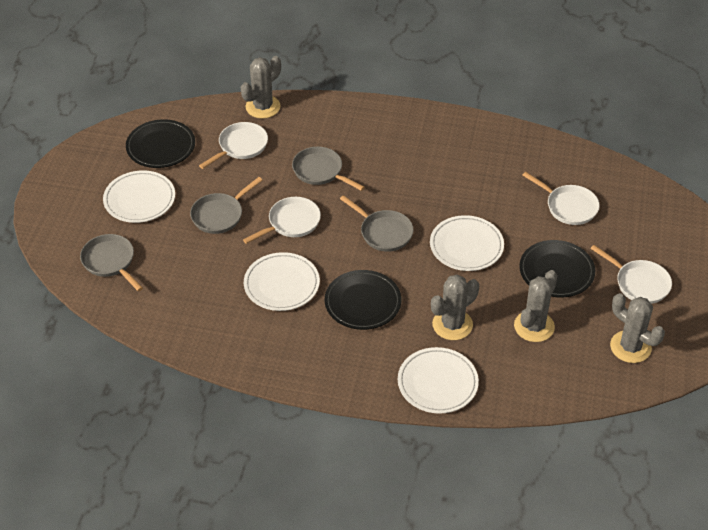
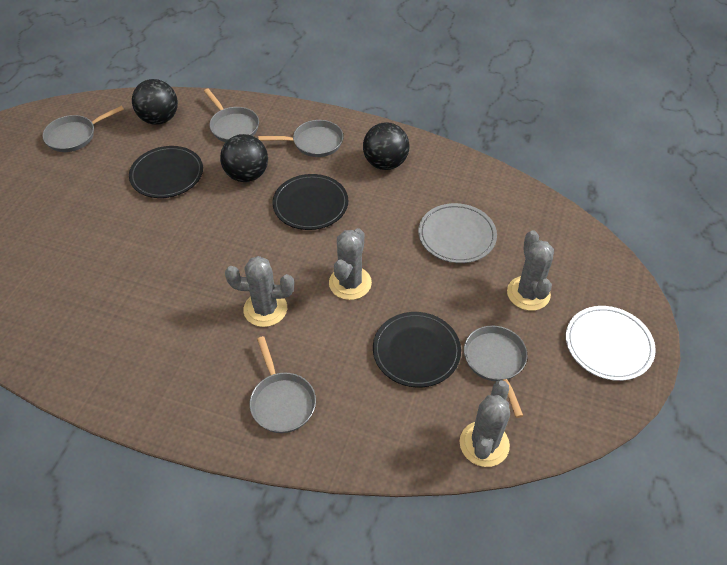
black ball: 0 -> 3
grey pan: 4 -> 5
grey plate: 0 -> 1
white pan: 4 -> 0
white plate: 4 -> 1

